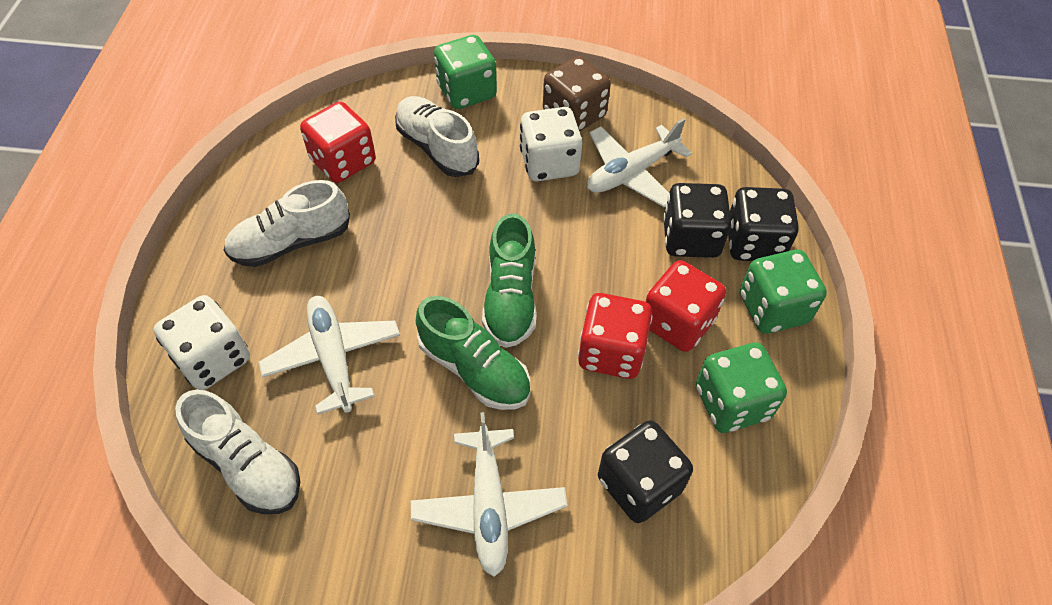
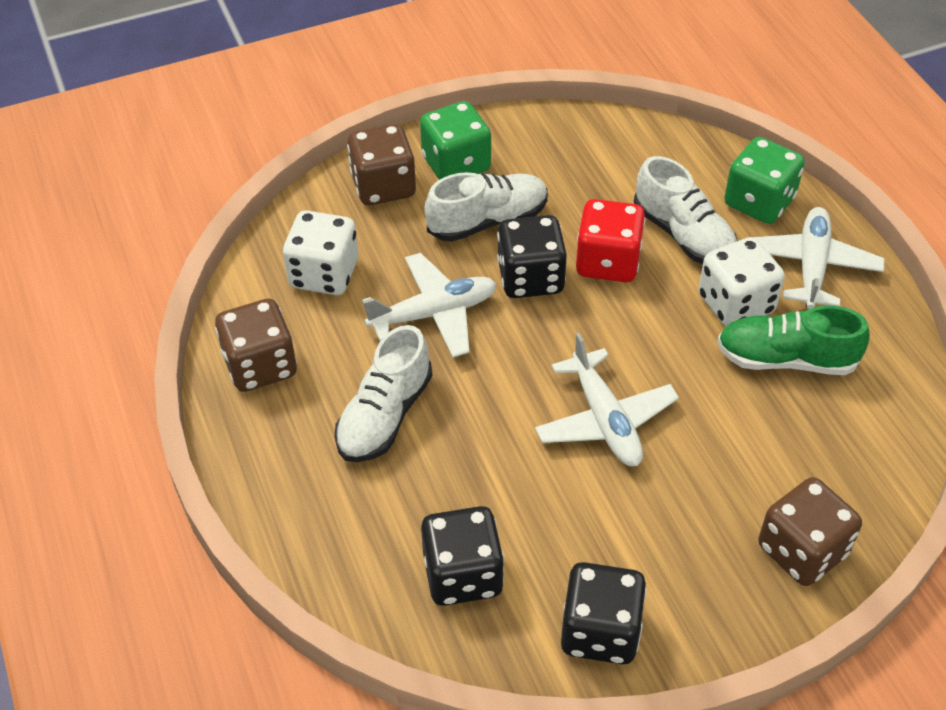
brown dice: 1 -> 3
green dice: 3 -> 2
green shoe: 2 -> 1
red dice: 3 -> 1

